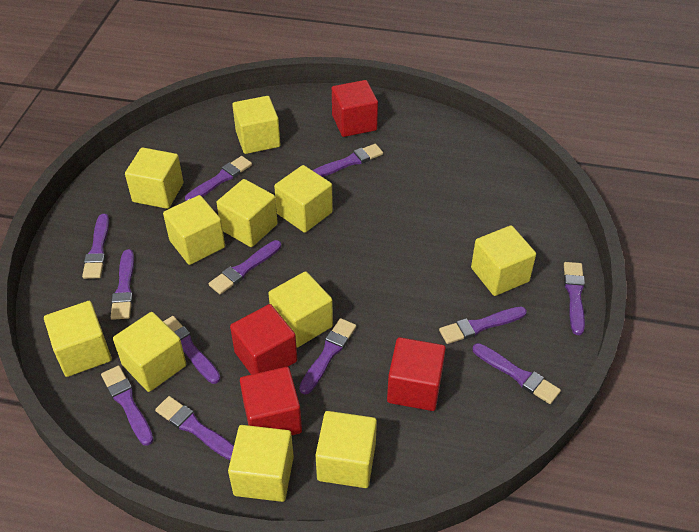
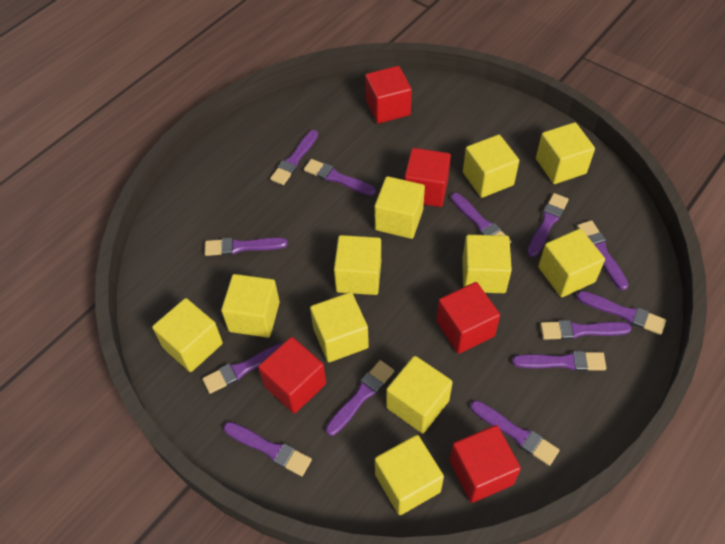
purple brush: 12 -> 13
red cube: 4 -> 5

